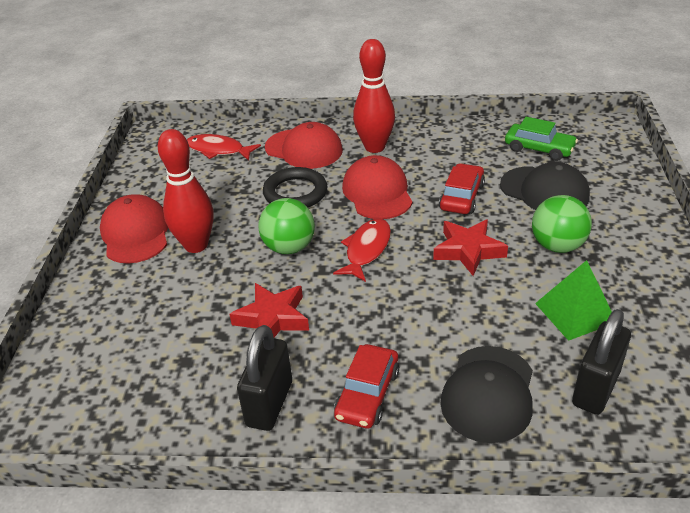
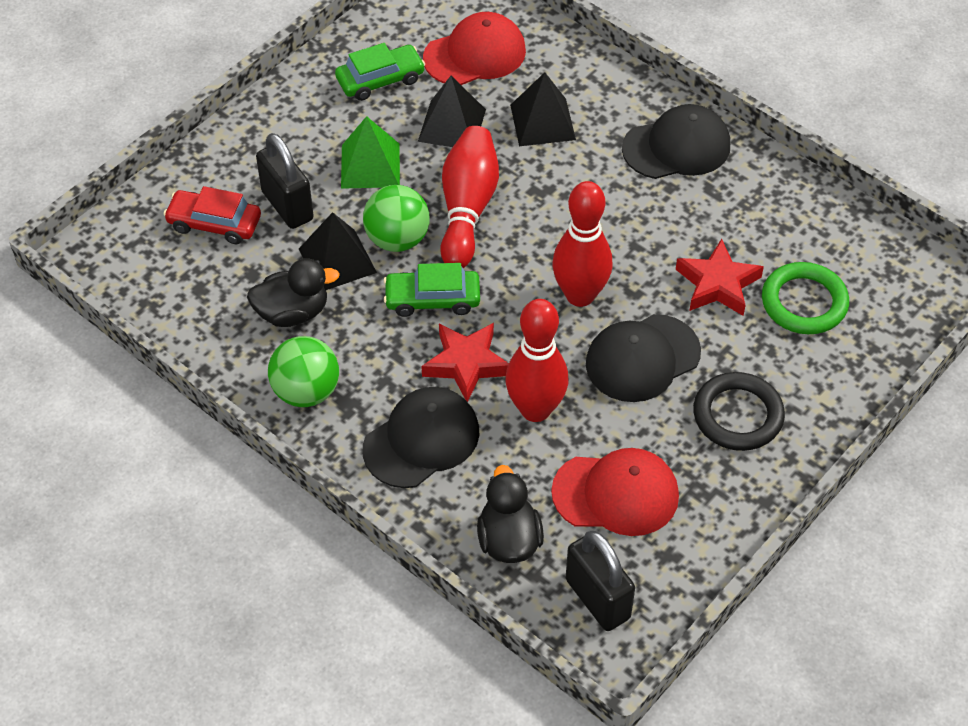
black cap: 2 -> 3
black duck: 0 -> 2
black pyramid: 0 -> 3
green car: 1 -> 2
green ring: 0 -> 1
red bowling pin: 2 -> 3
red cap: 3 -> 2
red car: 2 -> 1
red fish: 2 -> 0

